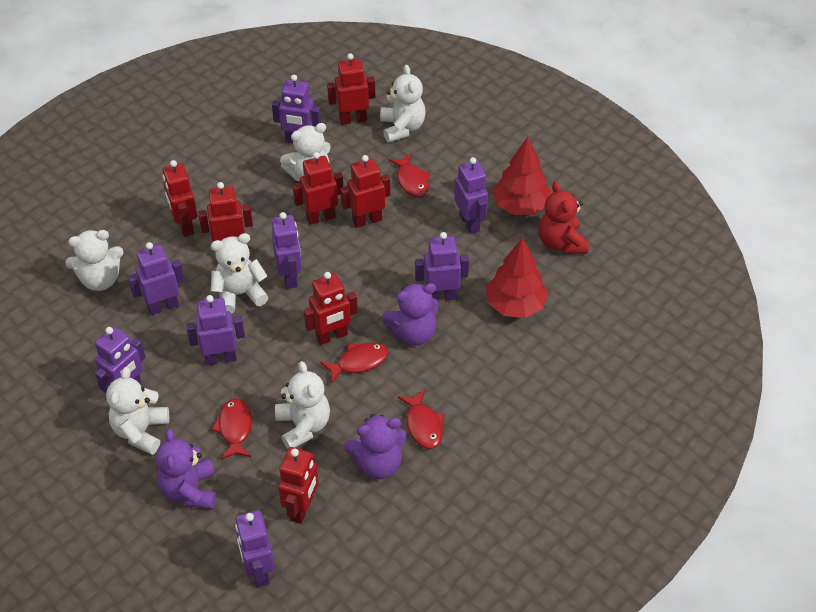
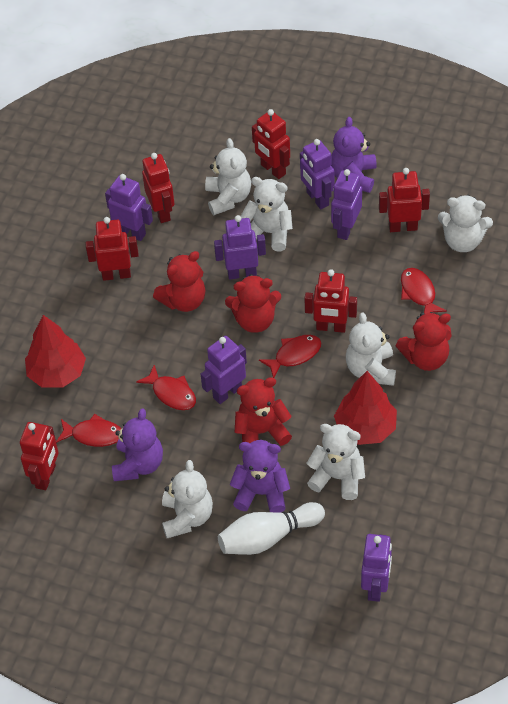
purple robot: 8 -> 6
red robot: 7 -> 6
red teddy bear: 1 -> 4
white bowling pin: 0 -> 1

